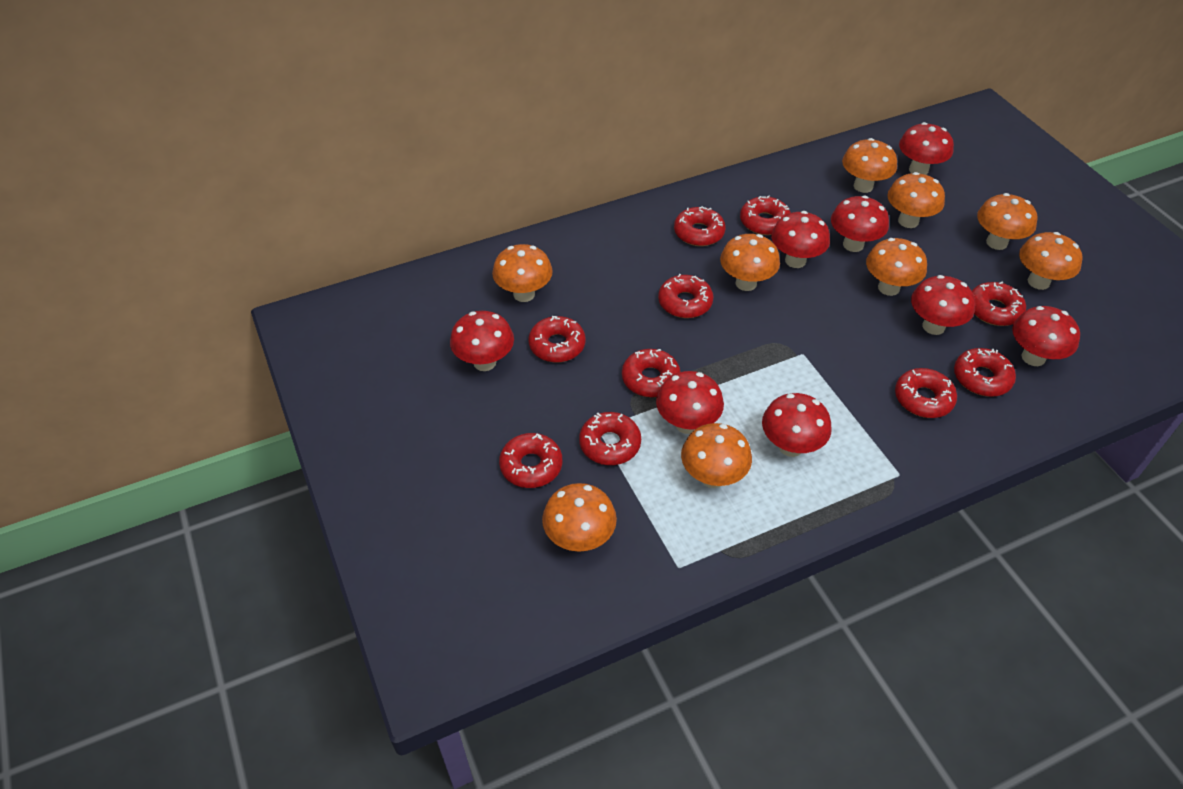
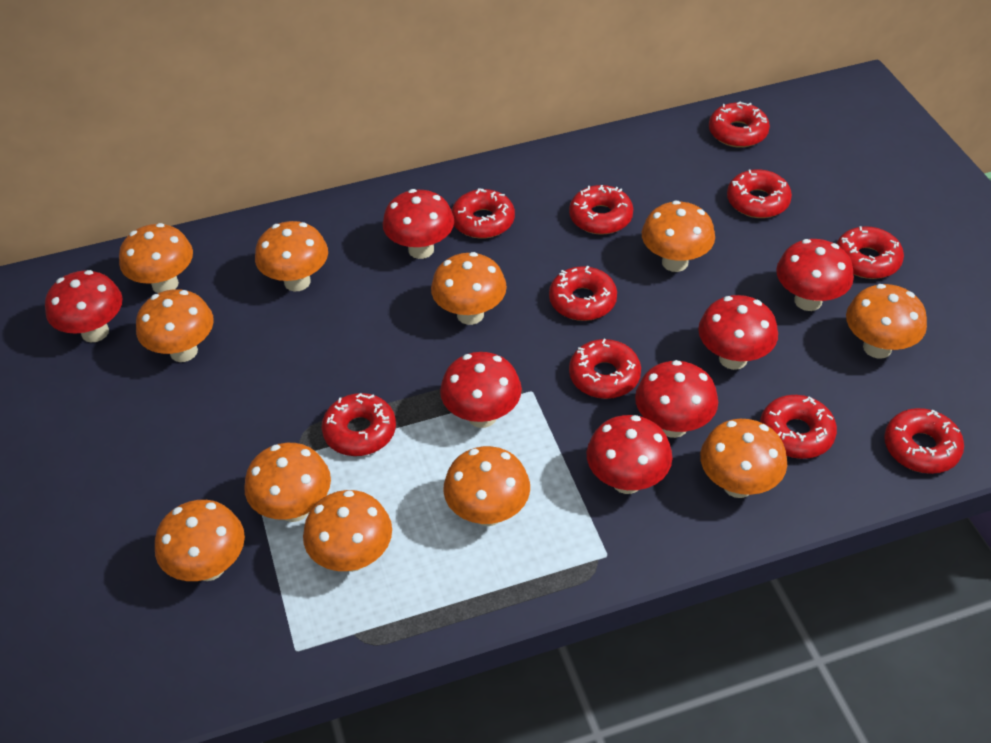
orange mushroom: 9 -> 11
red mushroom: 8 -> 7

